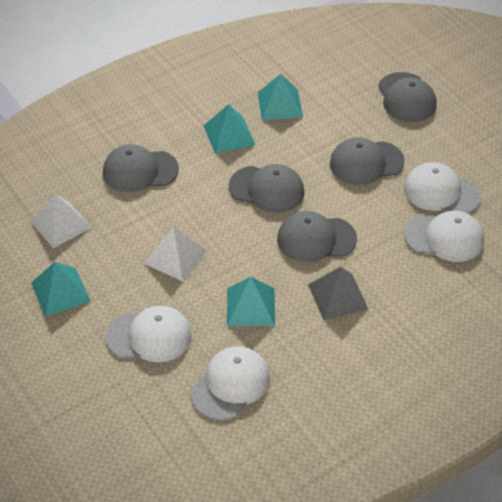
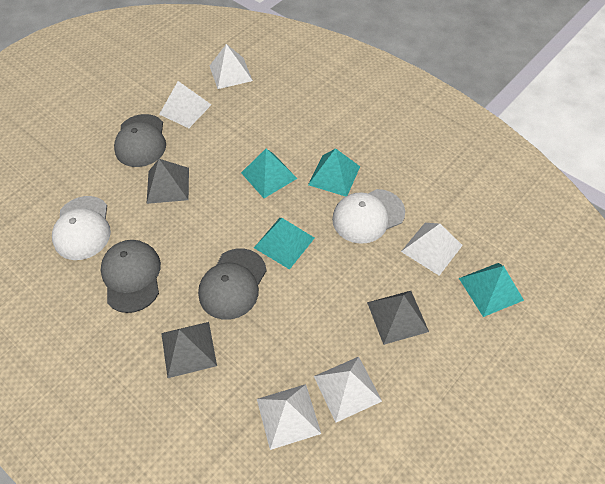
grey cap: 5 -> 3
grey pyramid: 1 -> 3
white cap: 4 -> 2
white pyramid: 2 -> 5

